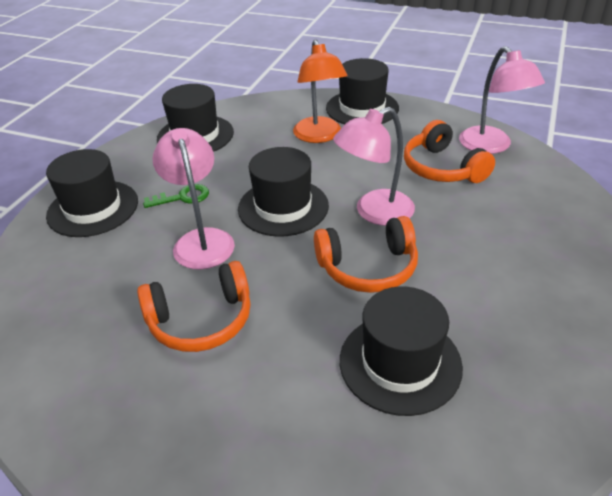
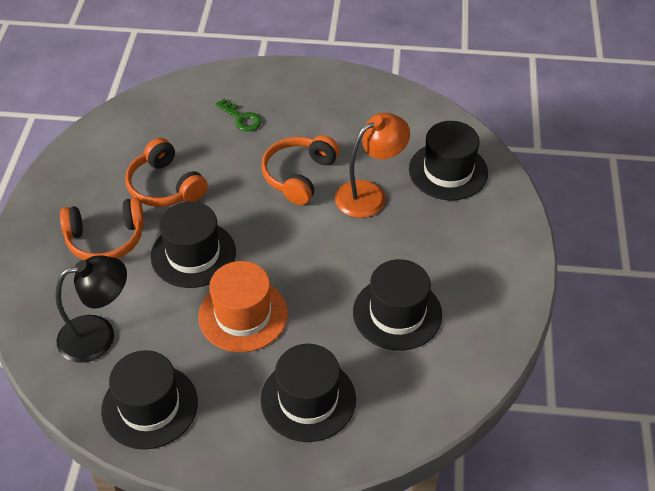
black lamp: 0 -> 1
orange hat: 0 -> 1
pink lamp: 3 -> 0

